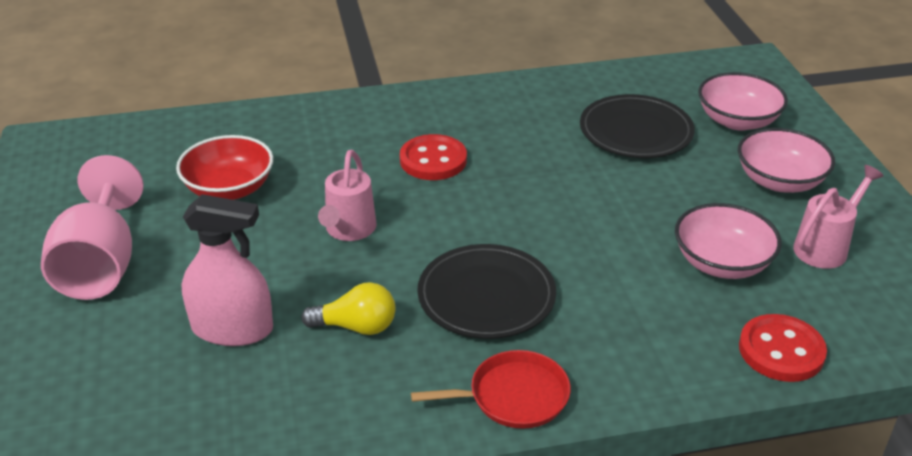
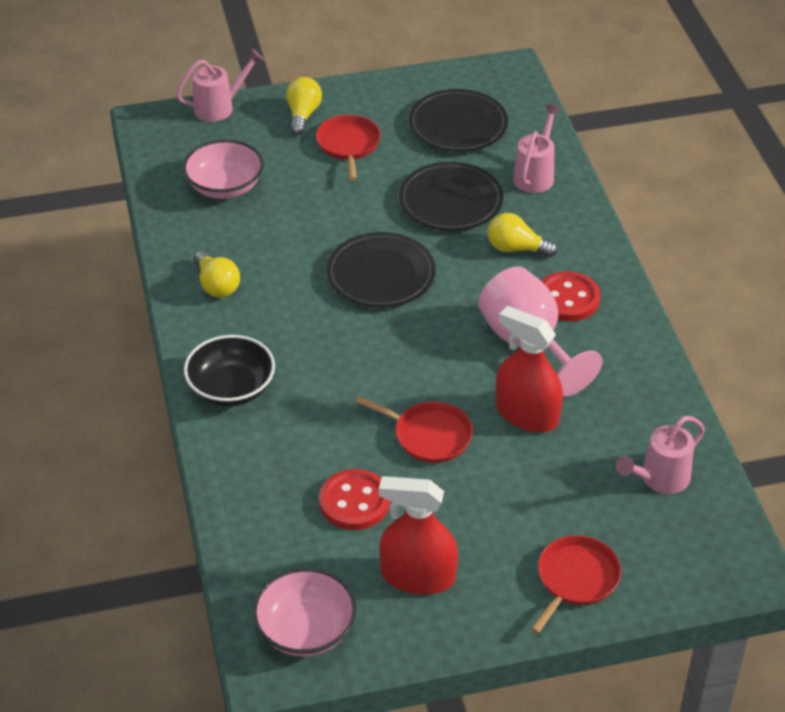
black bowl: 0 -> 1
black plate: 2 -> 3
pink bowl: 3 -> 2
pink spray bottle: 1 -> 0
pink watering can: 2 -> 3
red bowl: 1 -> 0
red pan: 1 -> 3
red spray bottle: 0 -> 2
yellow light bulb: 1 -> 3

